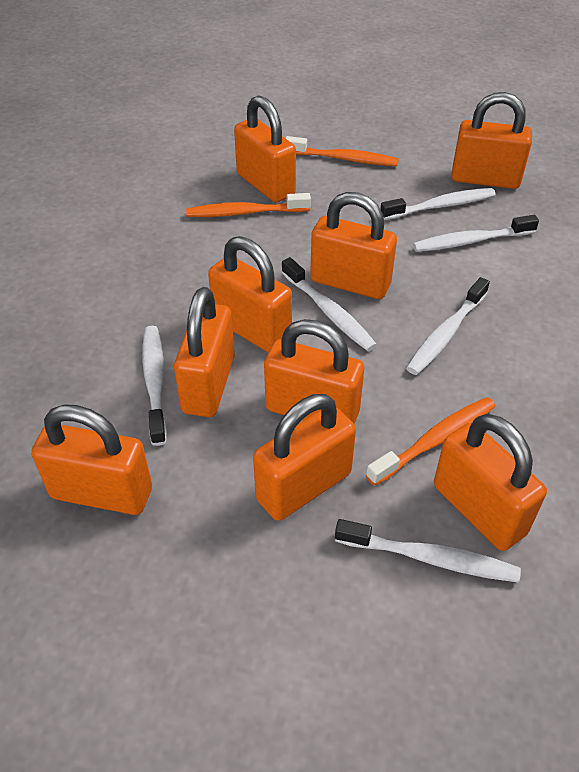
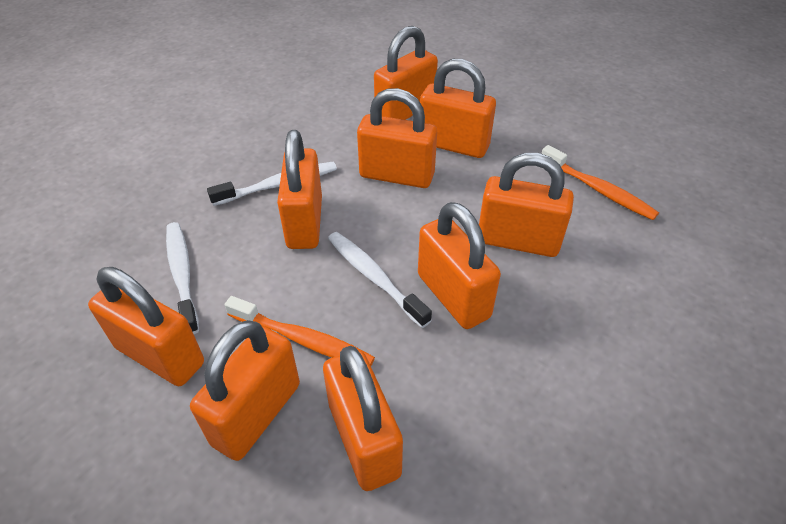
orange toothbrush: 3 -> 2
white toothbrush: 6 -> 3

